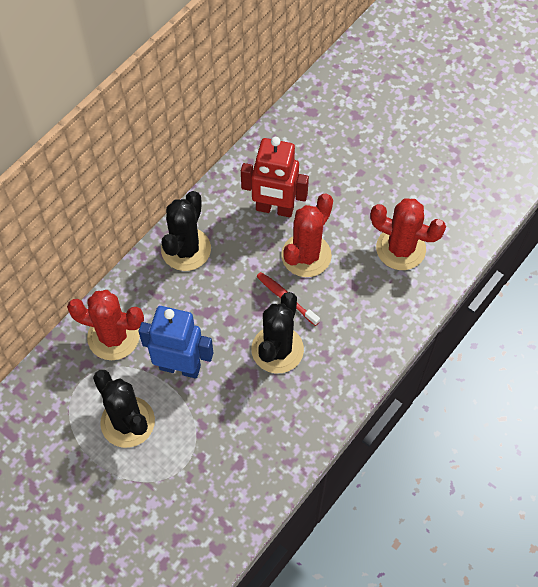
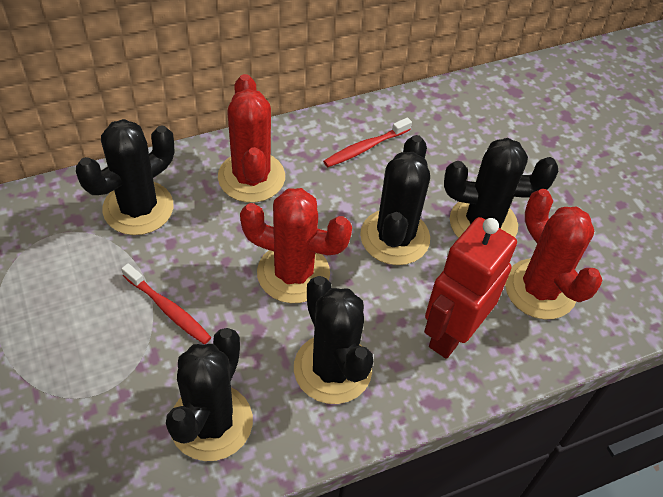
black cactus: 3 -> 5
blue robot: 1 -> 0
red toothbrush: 1 -> 2

